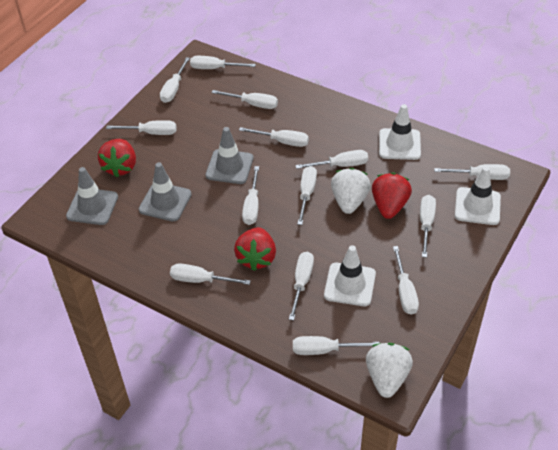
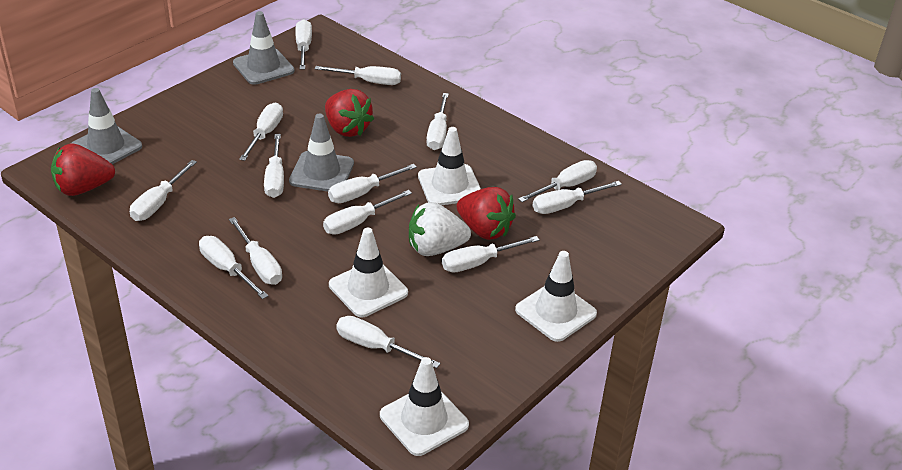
white strawberry: 2 -> 1
white traffic cone: 3 -> 4

